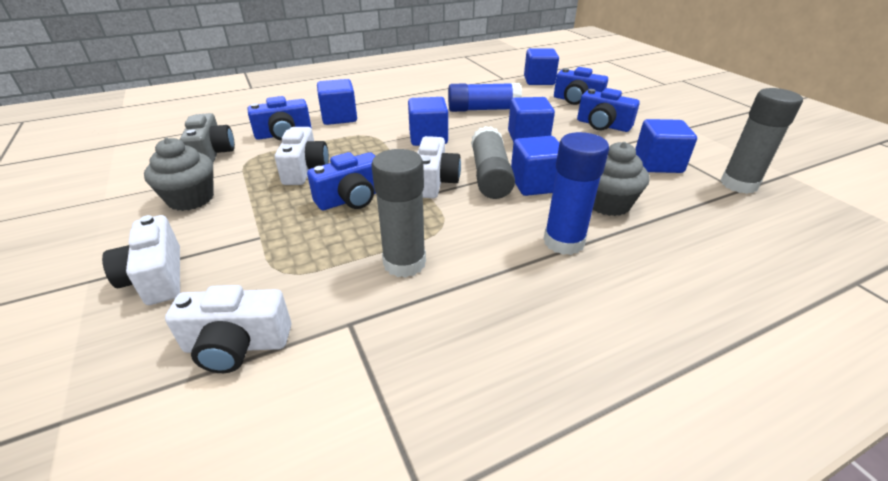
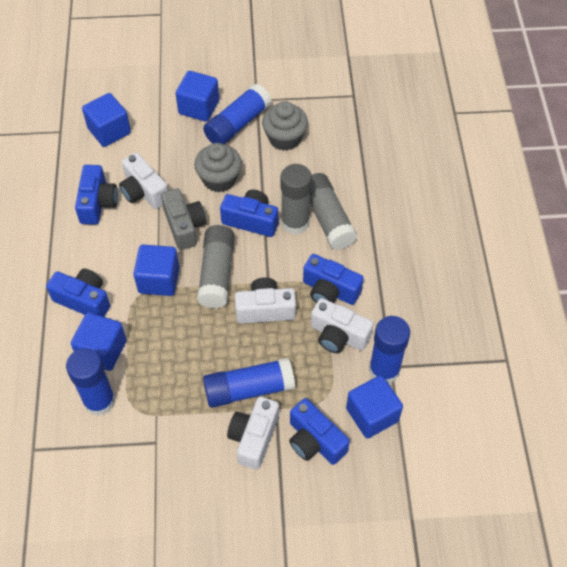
blue camera: 4 -> 5
blue cube: 6 -> 5
blue glue stick: 2 -> 4

